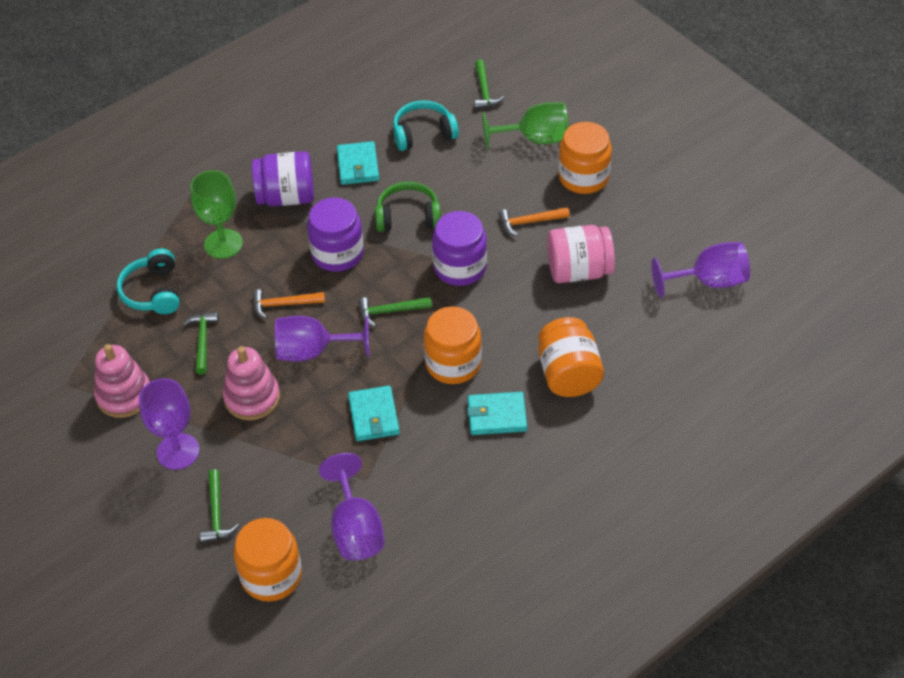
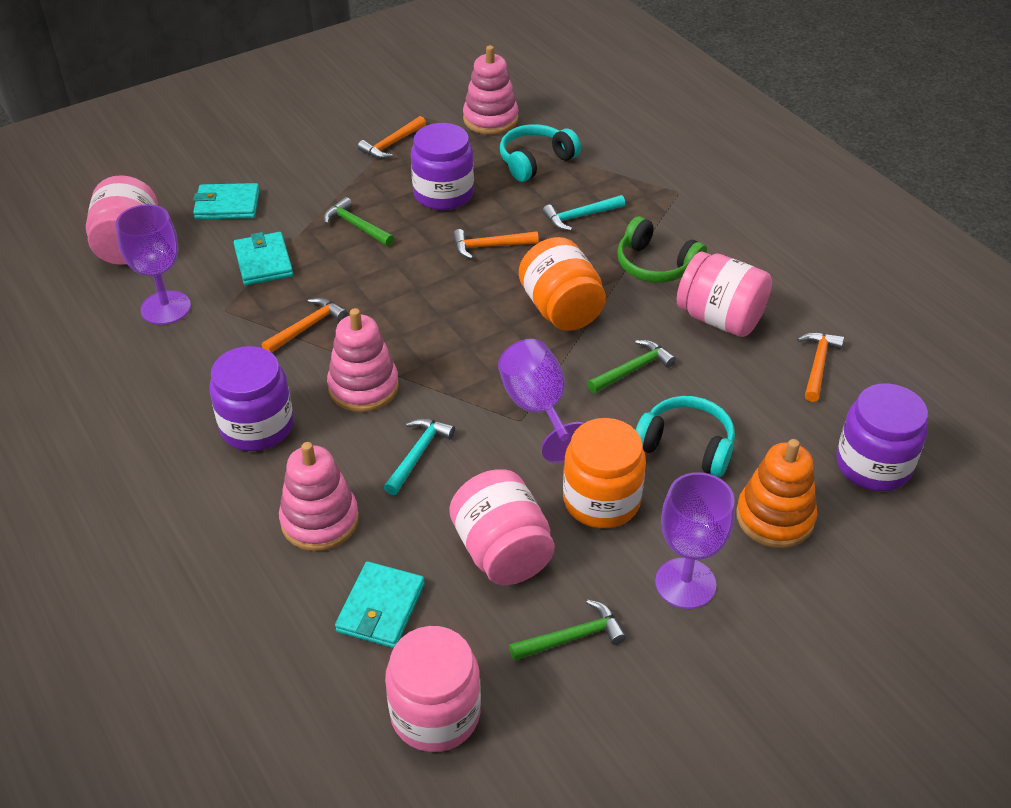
green goblet: 2 -> 0
green hammer: 4 -> 3
orange hammer: 2 -> 4
orange jar: 4 -> 2
orange stacking toy: 0 -> 1
pink jar: 1 -> 4
pink stacking toy: 2 -> 3
purple goblet: 4 -> 3
turquoise hammer: 0 -> 2

